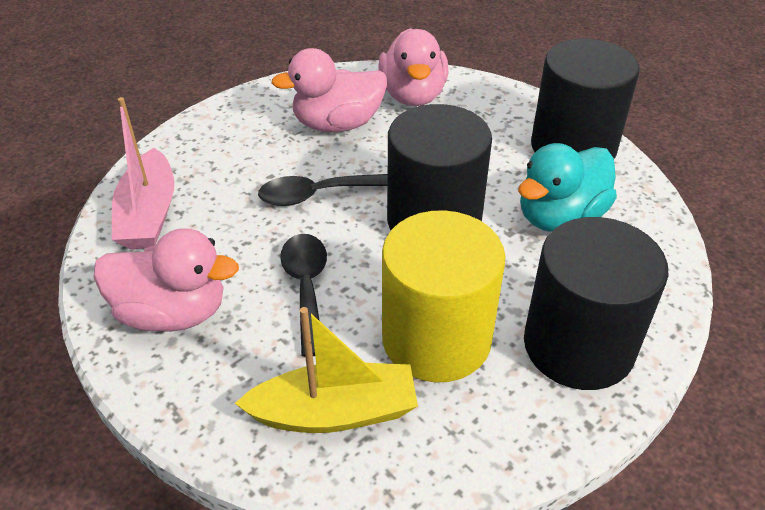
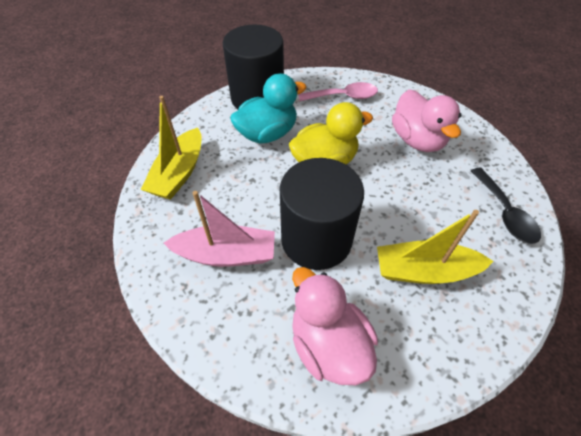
black cylinder: 3 -> 2
black spoon: 2 -> 1
pink duck: 3 -> 2
pink spoon: 0 -> 1
yellow boat: 1 -> 2
yellow cylinder: 1 -> 0
yellow duck: 0 -> 1

